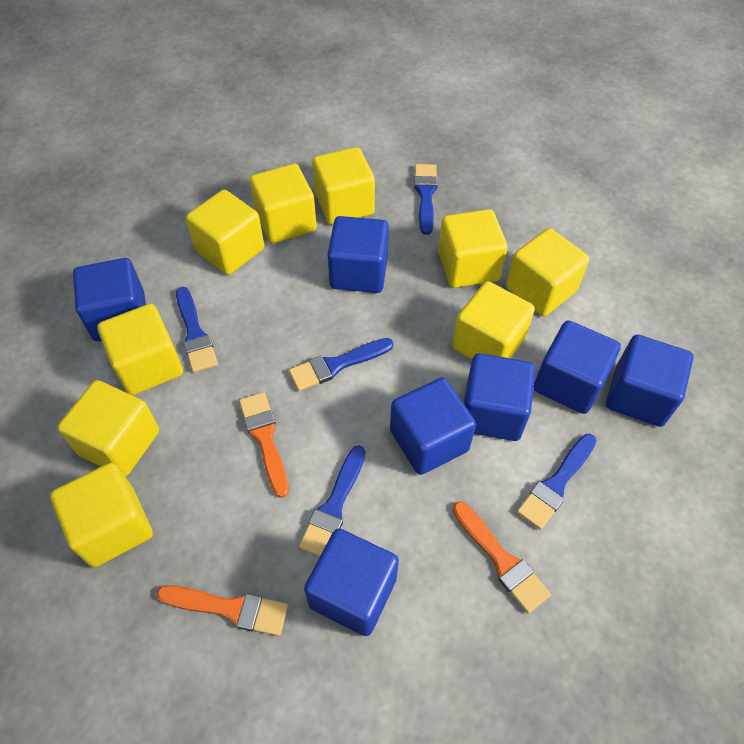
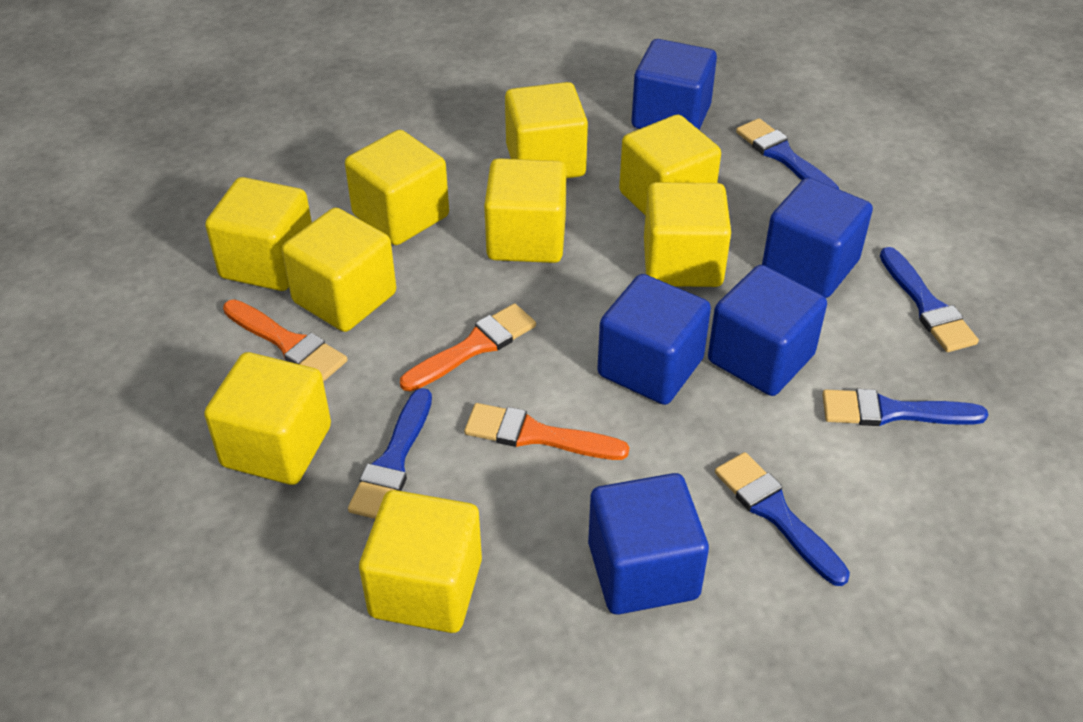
blue cube: 7 -> 5

